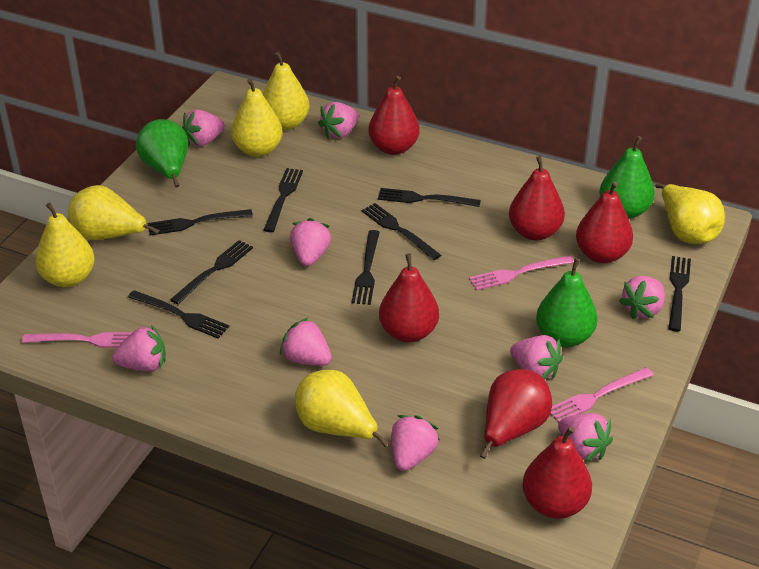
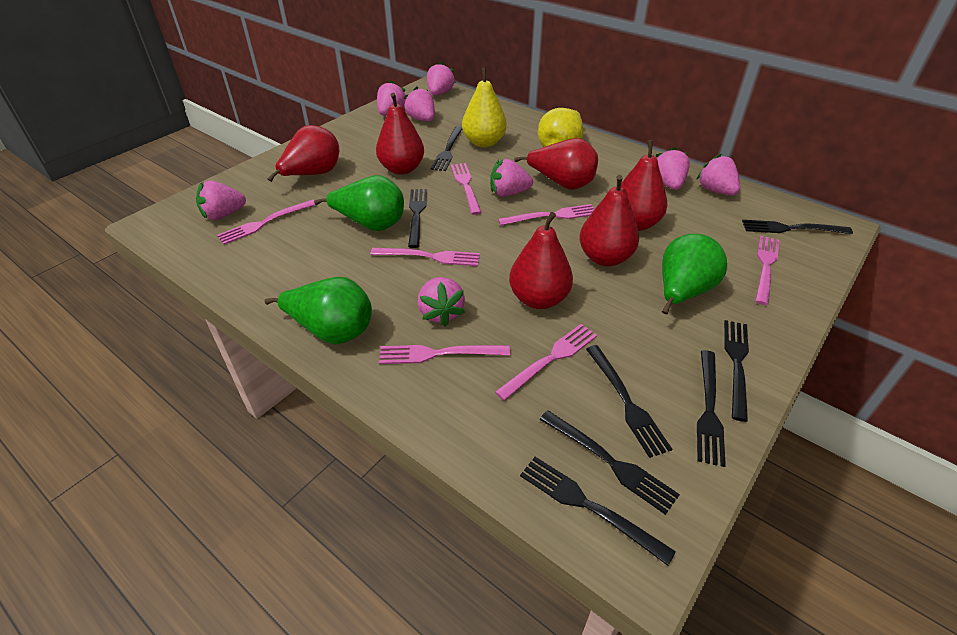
pink fork: 3 -> 7
pink strawberry: 9 -> 8
yellow pear: 6 -> 2

